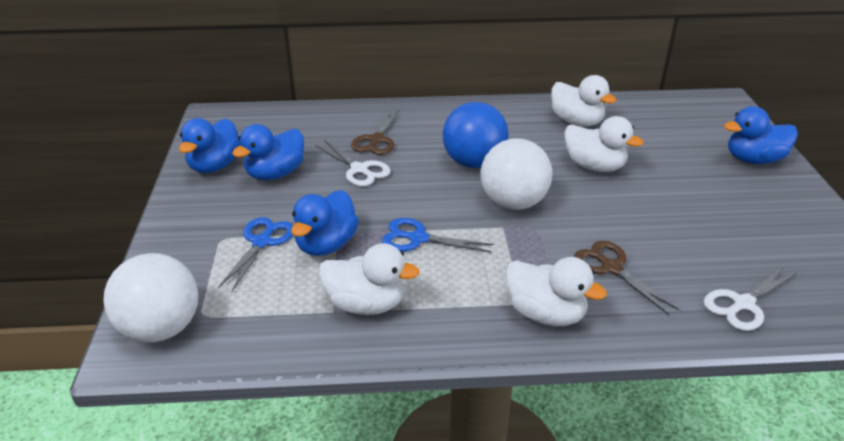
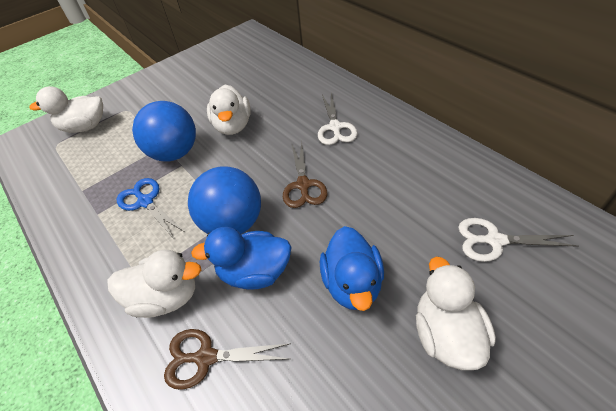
blue ball: 1 -> 2
blue duck: 4 -> 2
blue scissors: 2 -> 1
white ball: 2 -> 0

